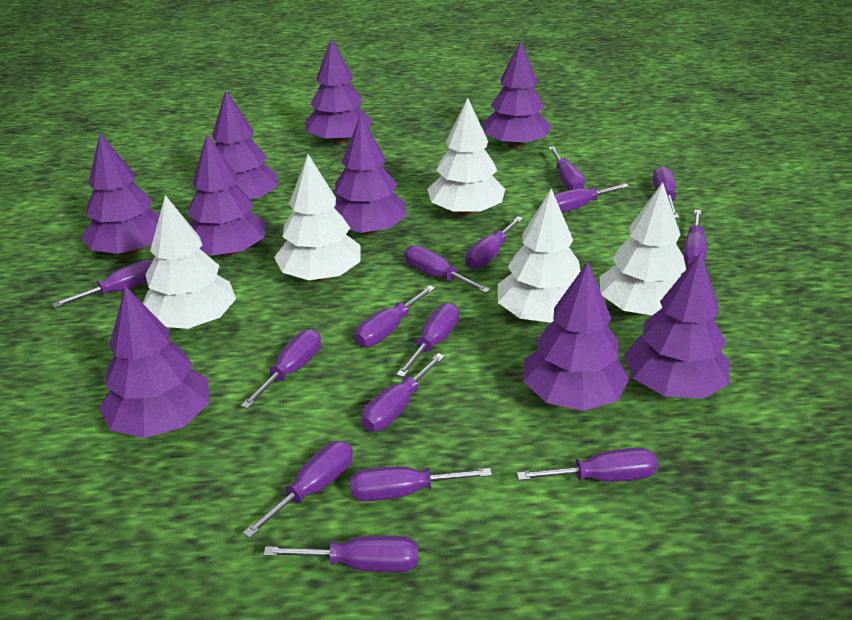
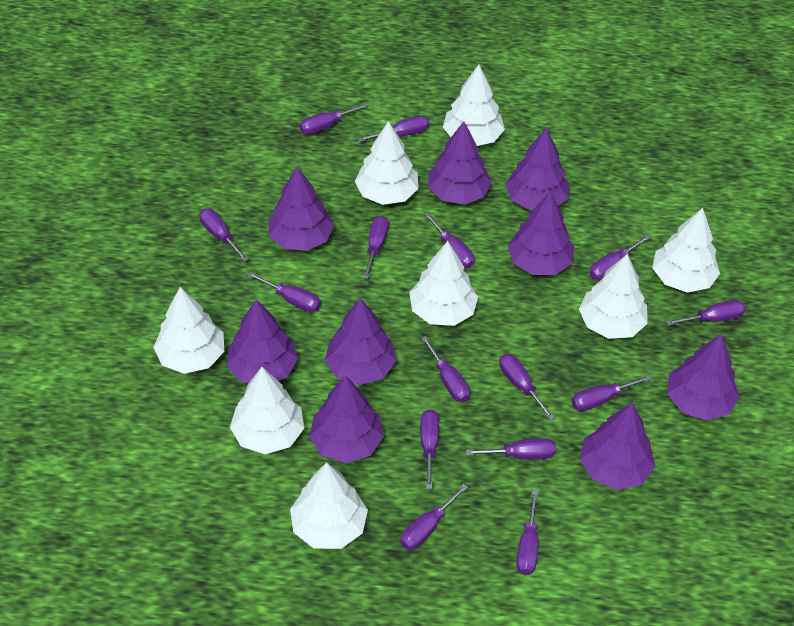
white tree: 5 -> 8

